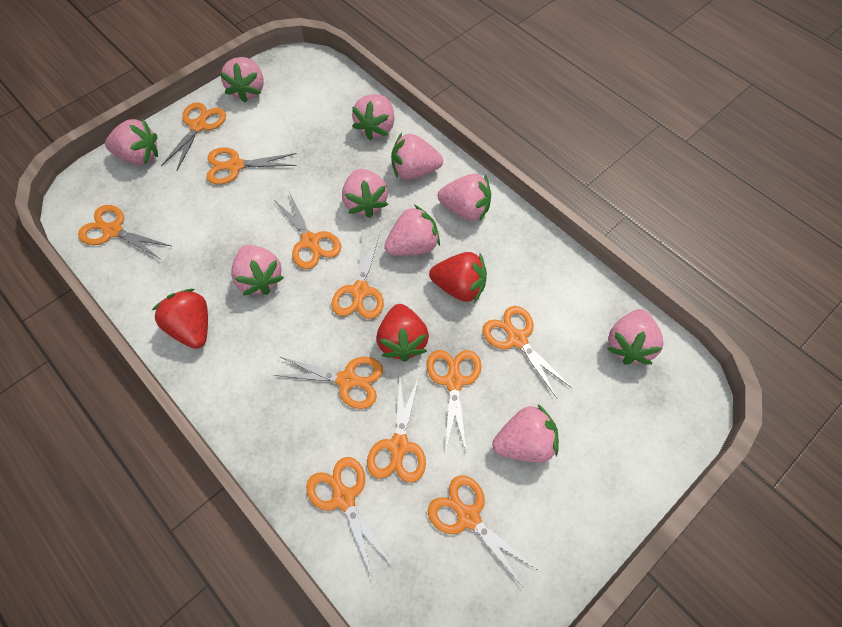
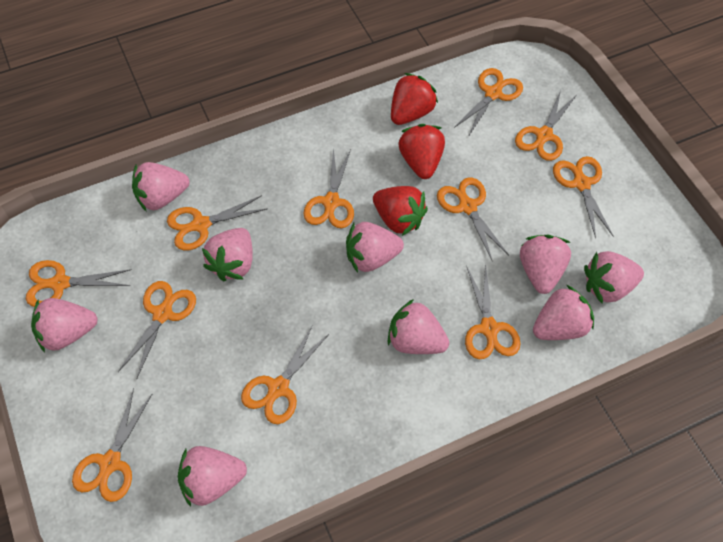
pink strawberry: 10 -> 9

